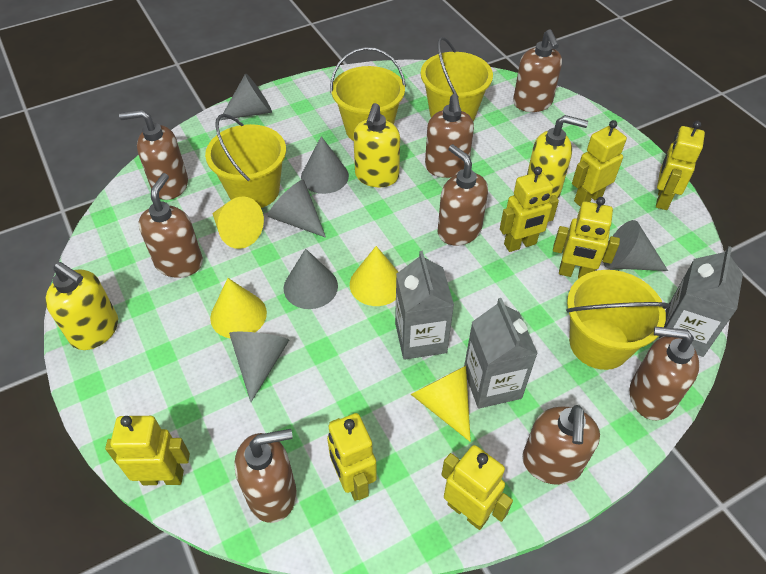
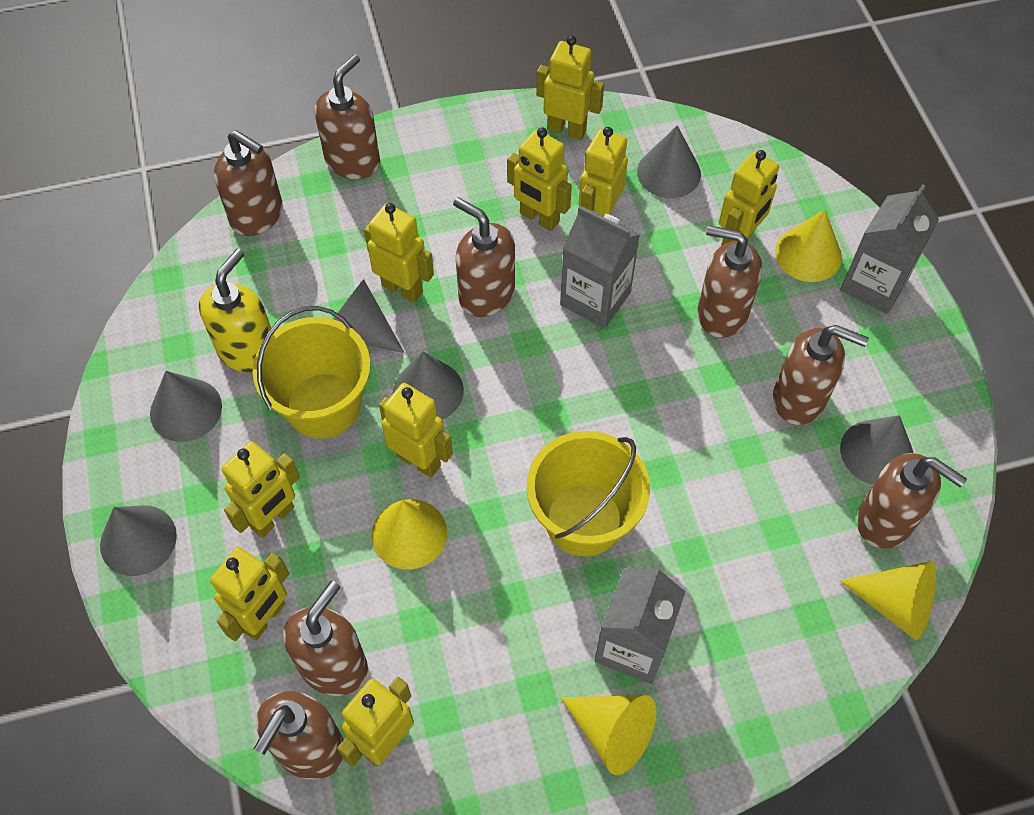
yellow bucket: 4 -> 2
yellow robot: 7 -> 9
yellow soap dispenser: 3 -> 1

